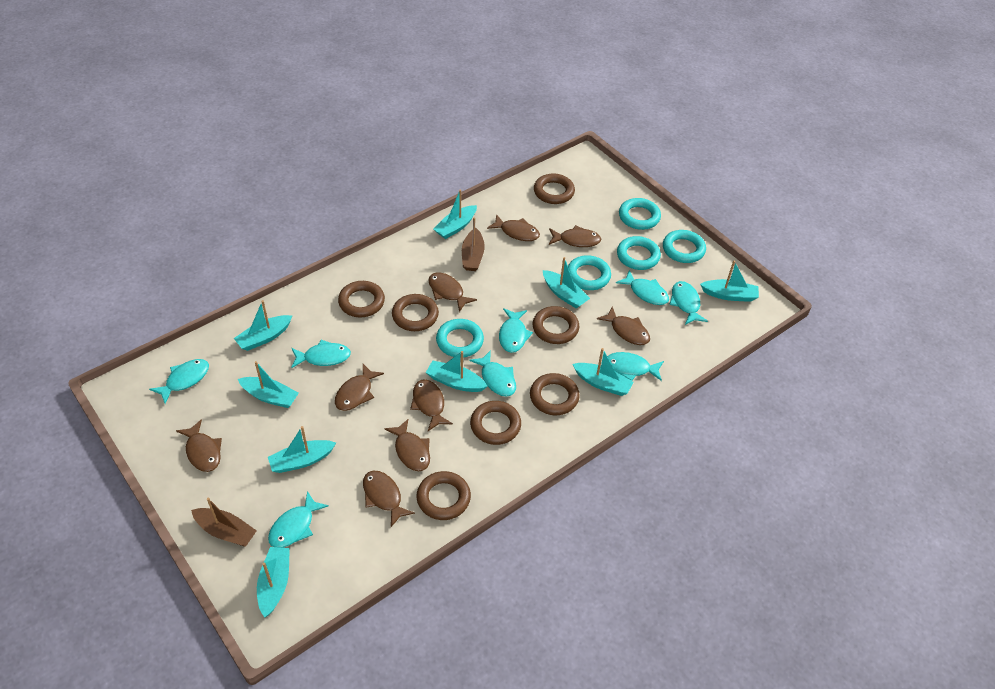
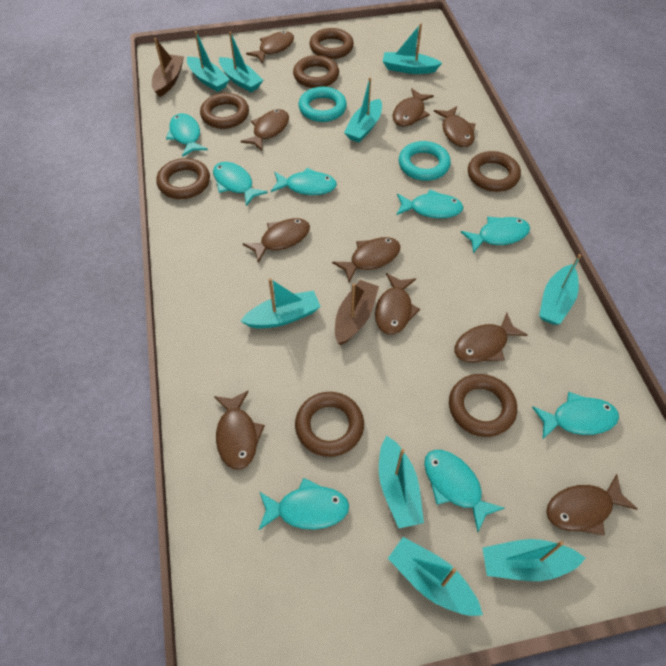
brown fish: 9 -> 10
turquoise ring: 5 -> 2

